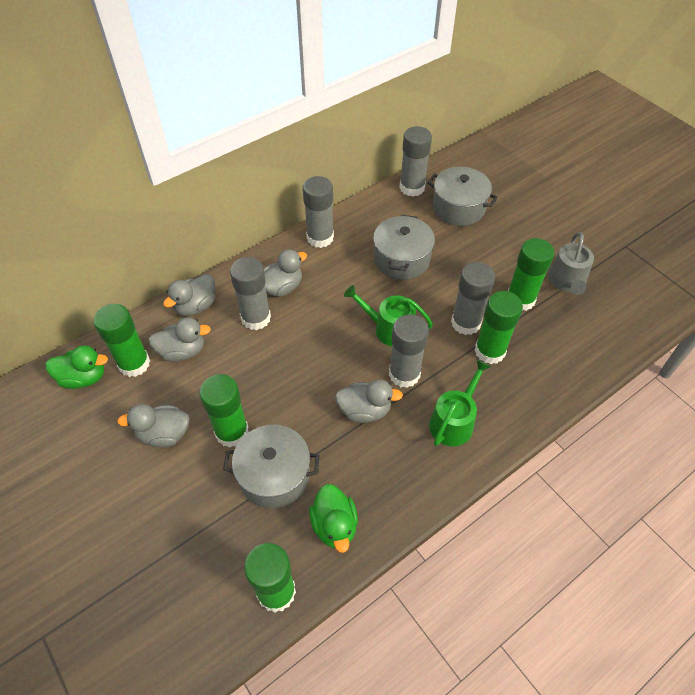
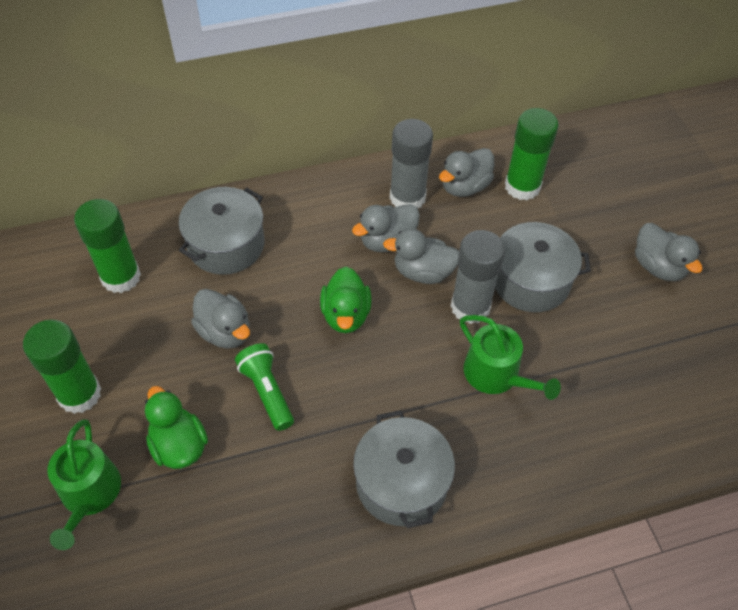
green flashlight: 0 -> 1
green glue stick: 5 -> 3
grey glue stick: 5 -> 2
grey watering can: 1 -> 0

